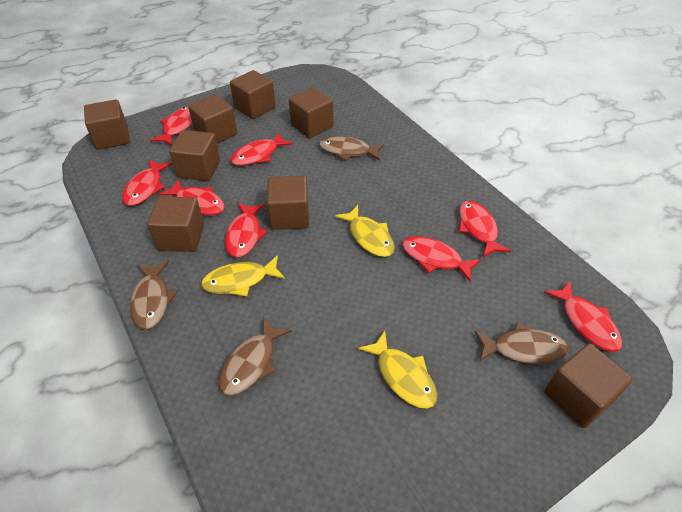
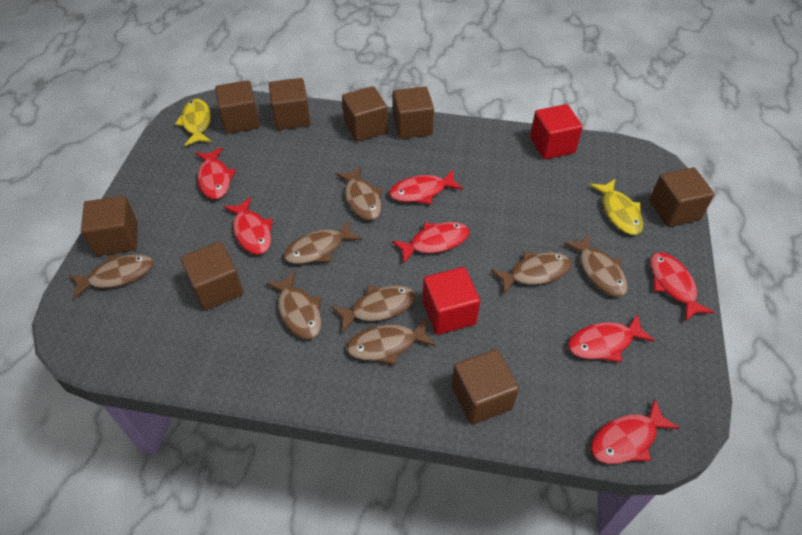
brown fish: 4 -> 8
red cube: 0 -> 2
red fish: 8 -> 7
yellow fish: 3 -> 2

